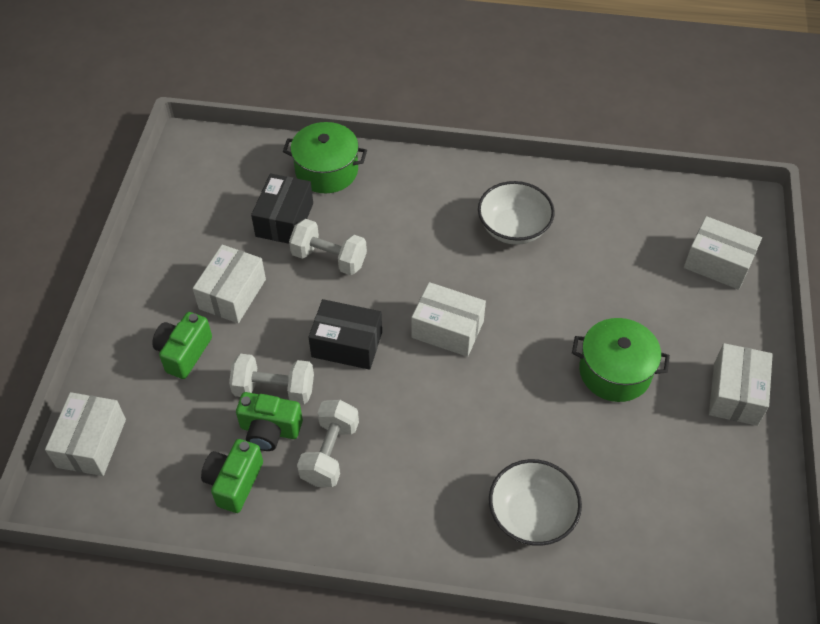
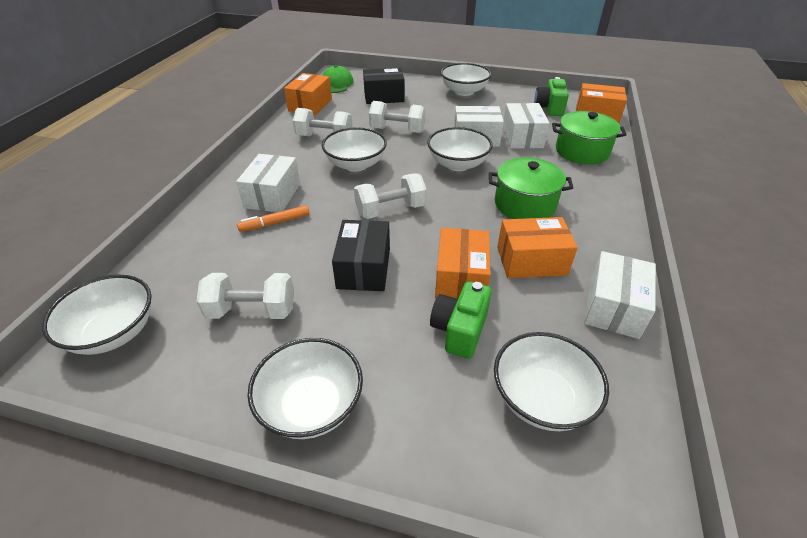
green camera: 3 -> 2
green cap: 0 -> 1
orange box: 0 -> 4
orange marker: 0 -> 1
white bowl: 2 -> 6
white box: 5 -> 4
white dumbbell: 3 -> 4

